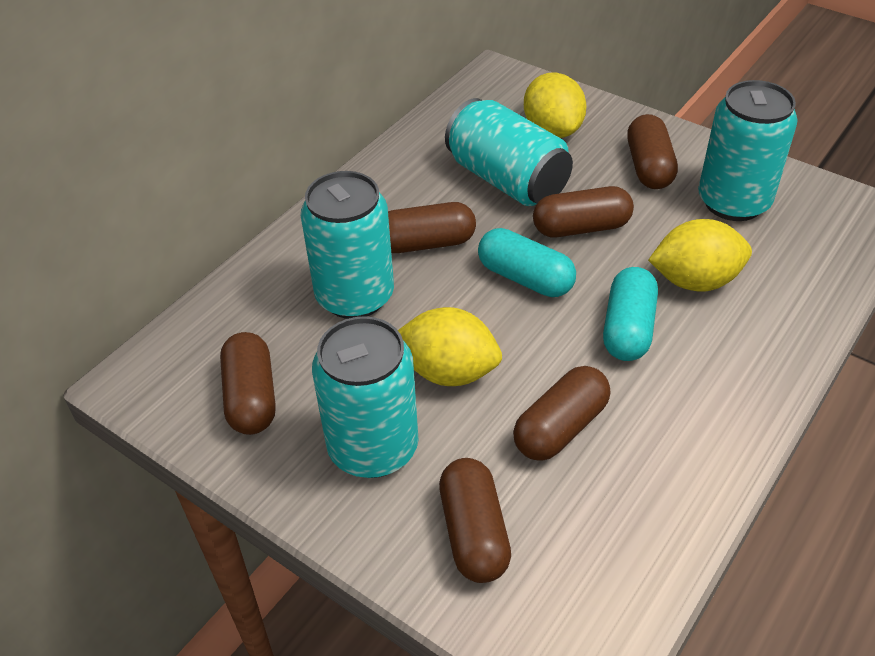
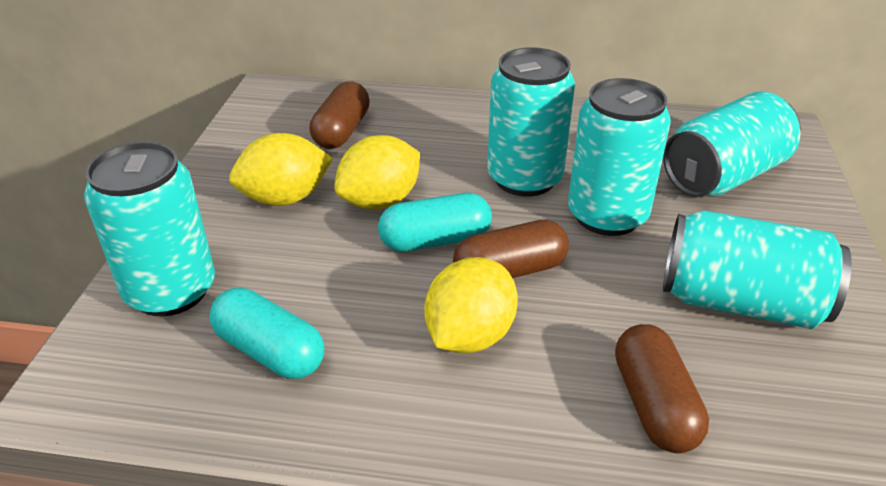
brown capsule: 6 -> 3
turquoise can: 4 -> 5

